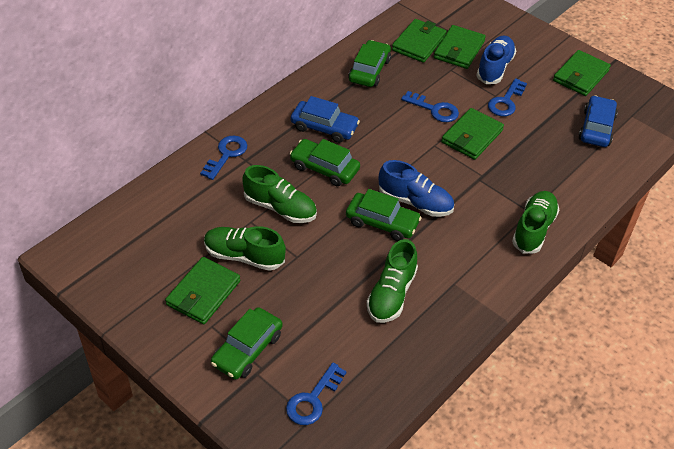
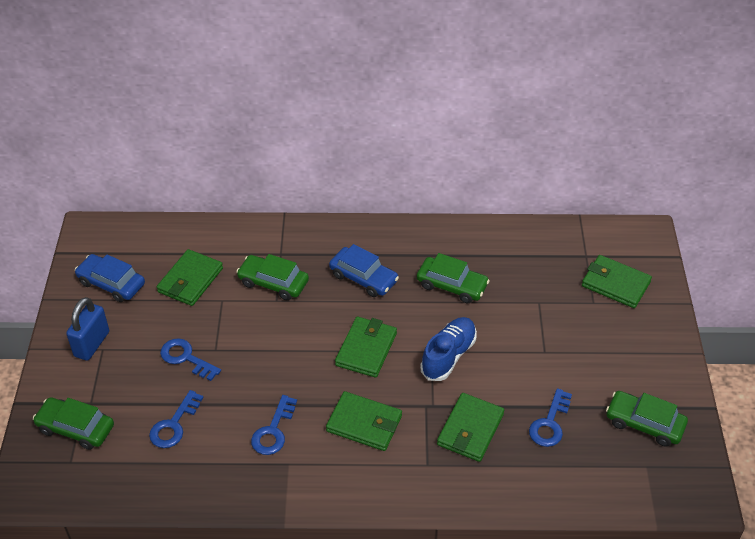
blue padlock: 0 -> 1
blue shoe: 2 -> 1
green shoe: 4 -> 0

